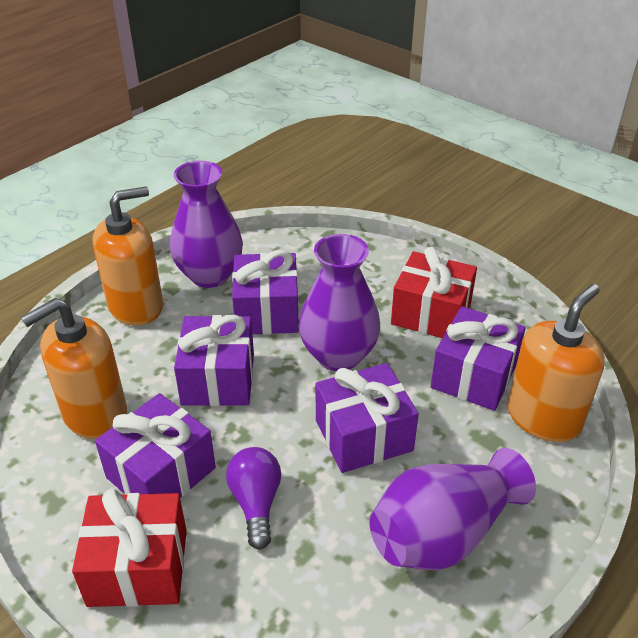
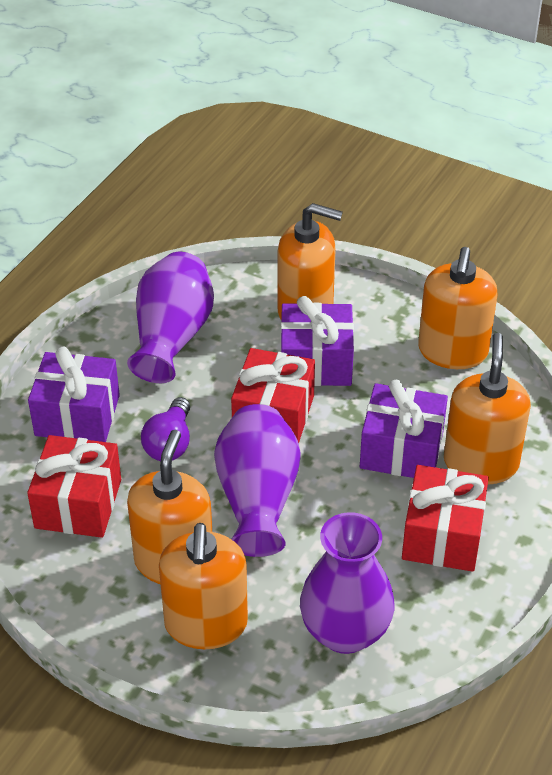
orange soap dispenser: 3 -> 5
purple gift: 5 -> 3
red gift: 2 -> 3

